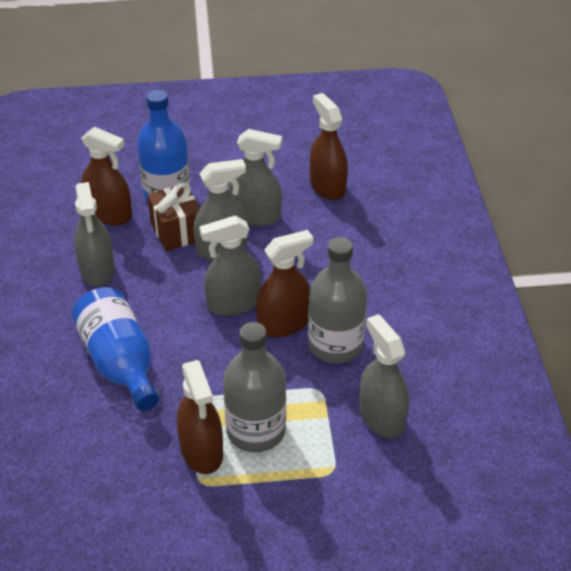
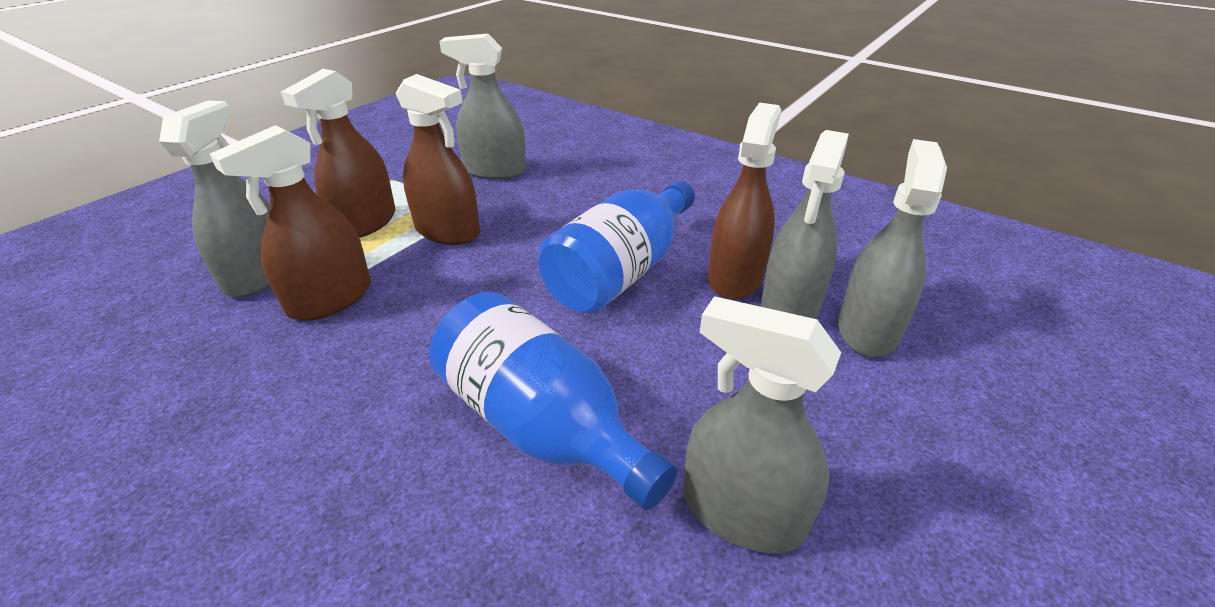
brown gift: 1 -> 0
grey bottle: 2 -> 0

